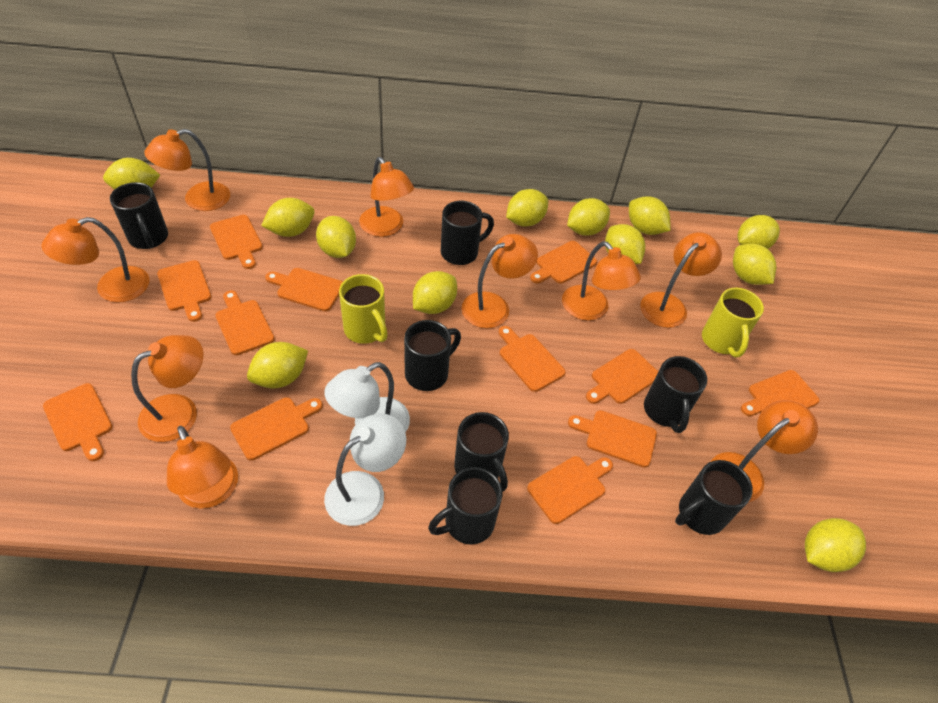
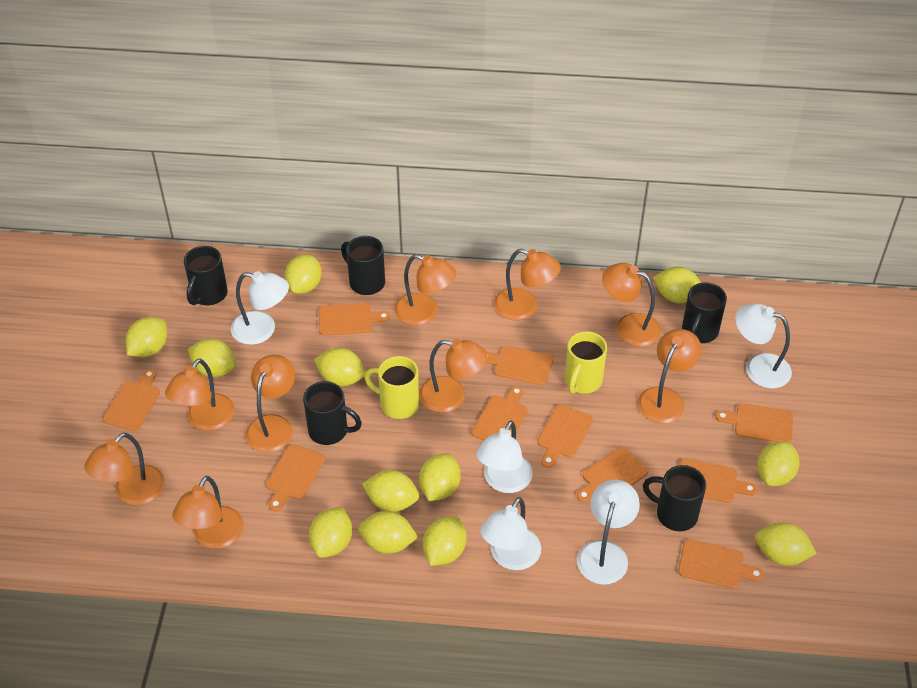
black mug: 7 -> 5
orange cutting board: 12 -> 10
white lamp: 2 -> 5

